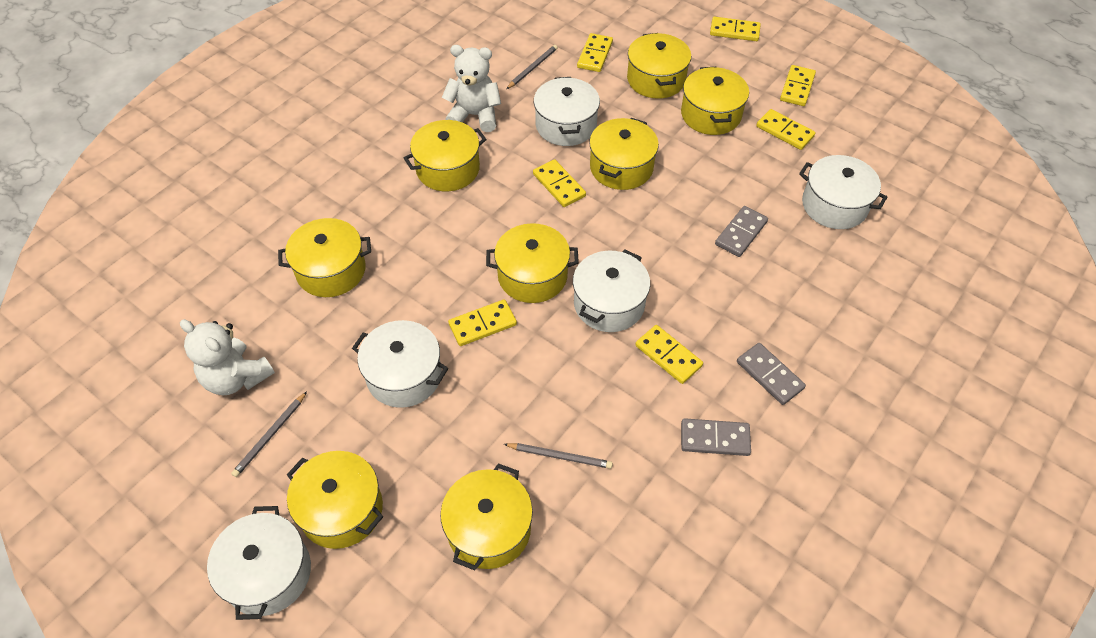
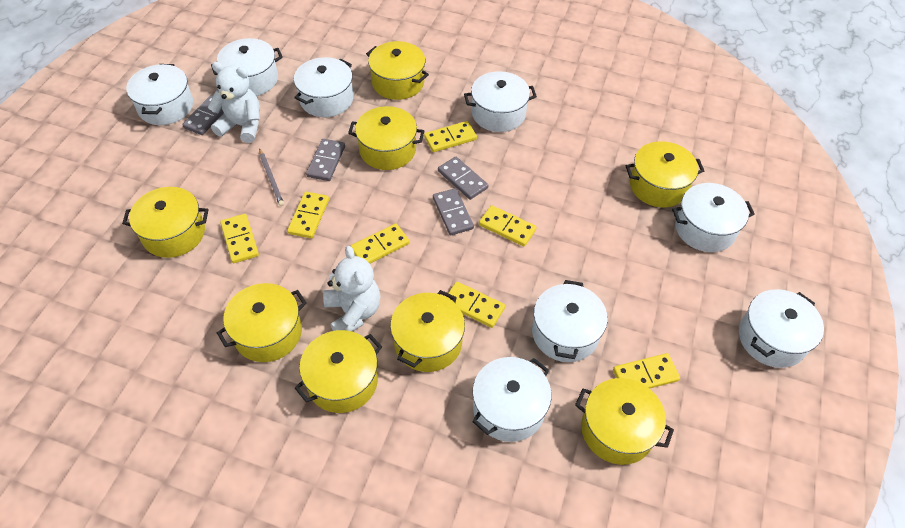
grey domino: 3 -> 4
grey pencil: 3 -> 1
white pot: 5 -> 8

